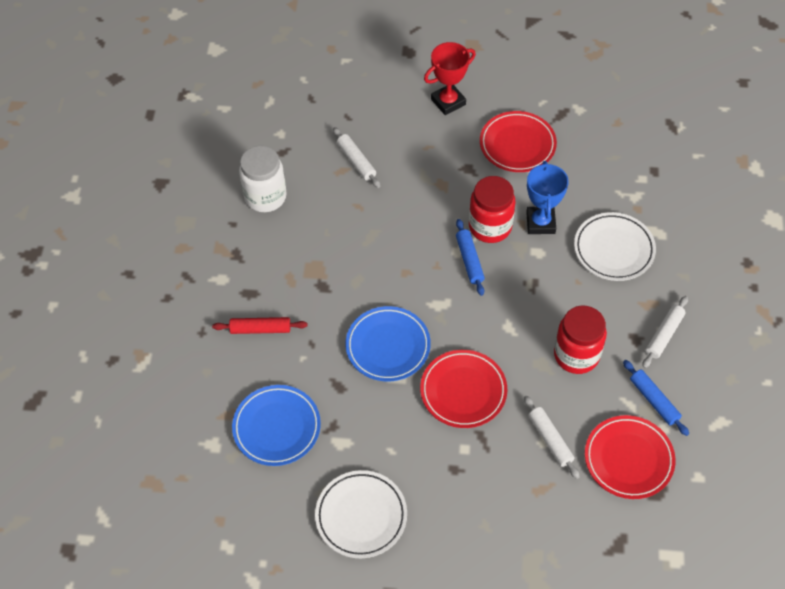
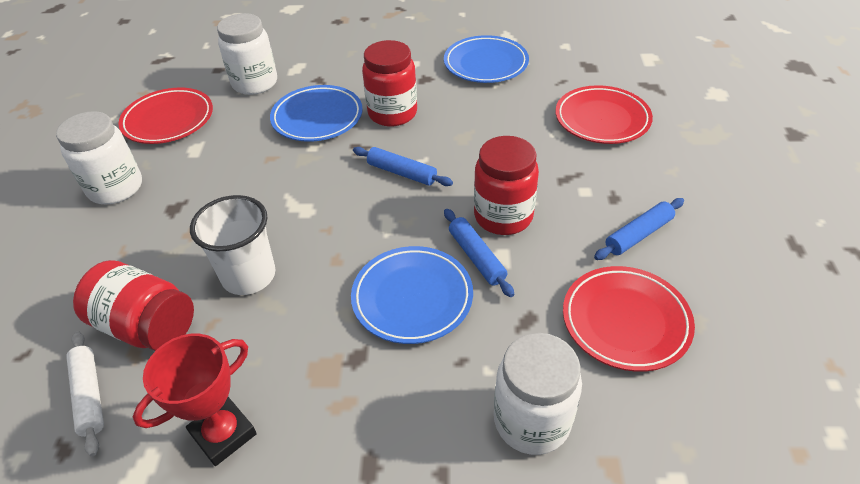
blue plate: 2 -> 3
blue rolling pin: 2 -> 3
blue trophy: 1 -> 0
red jar: 2 -> 3
red rolling pin: 1 -> 0
white cup: 0 -> 1
white jar: 1 -> 3
white plate: 2 -> 0
white rolling pin: 3 -> 1

